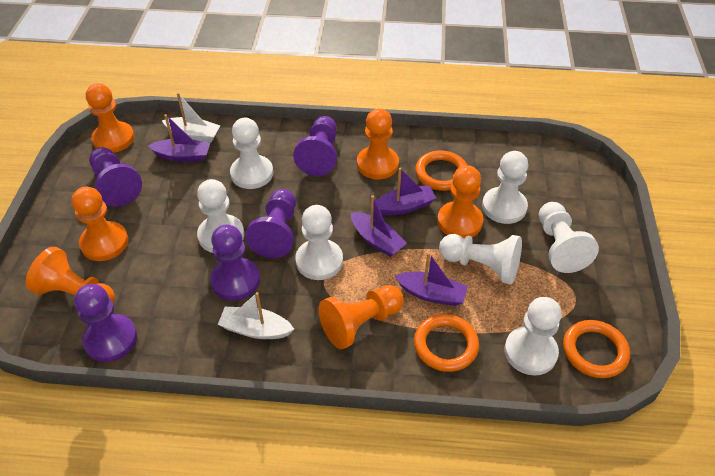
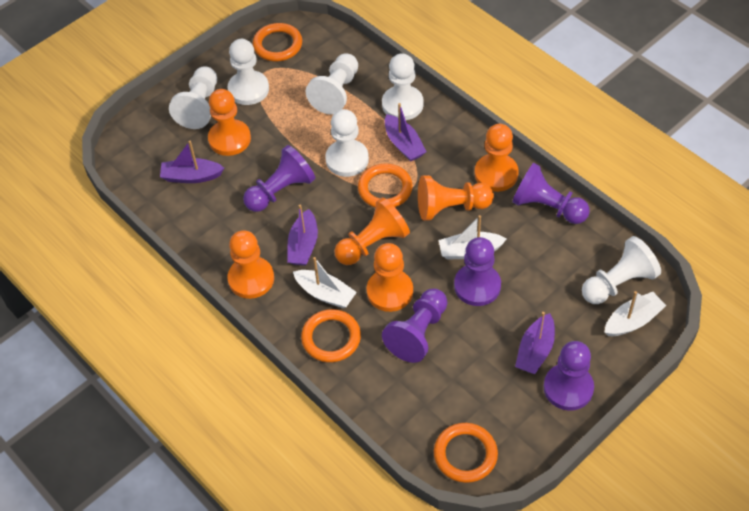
orange ring: 3 -> 4
white boat: 2 -> 3
white pawn: 7 -> 6

